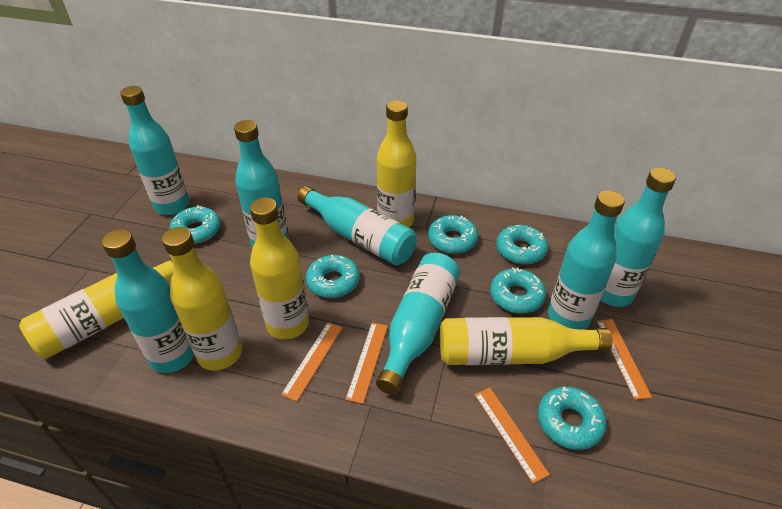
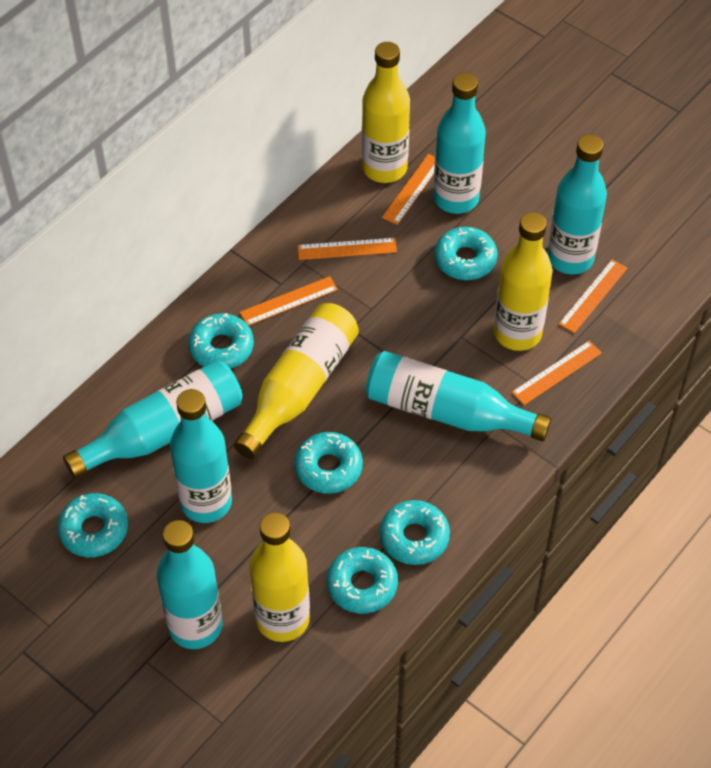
orange ruler: 4 -> 5
turquoise bottle: 7 -> 6
yellow bottle: 5 -> 4

